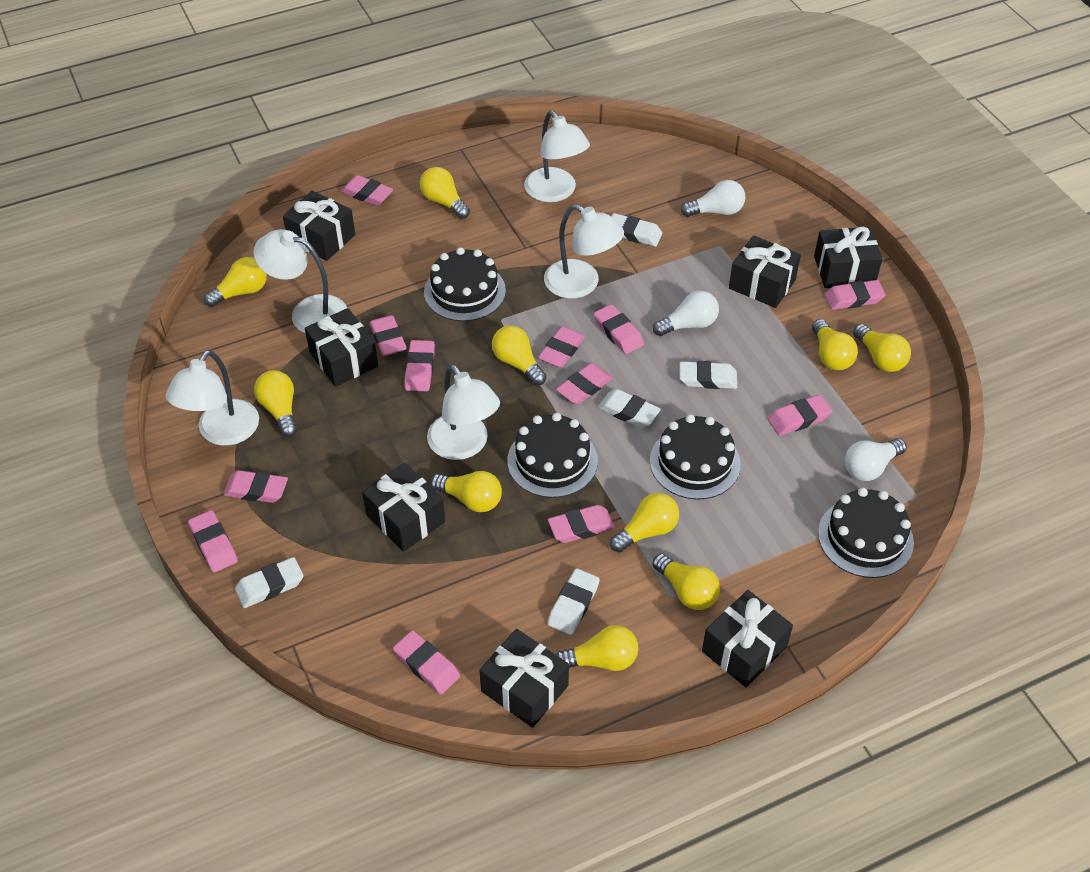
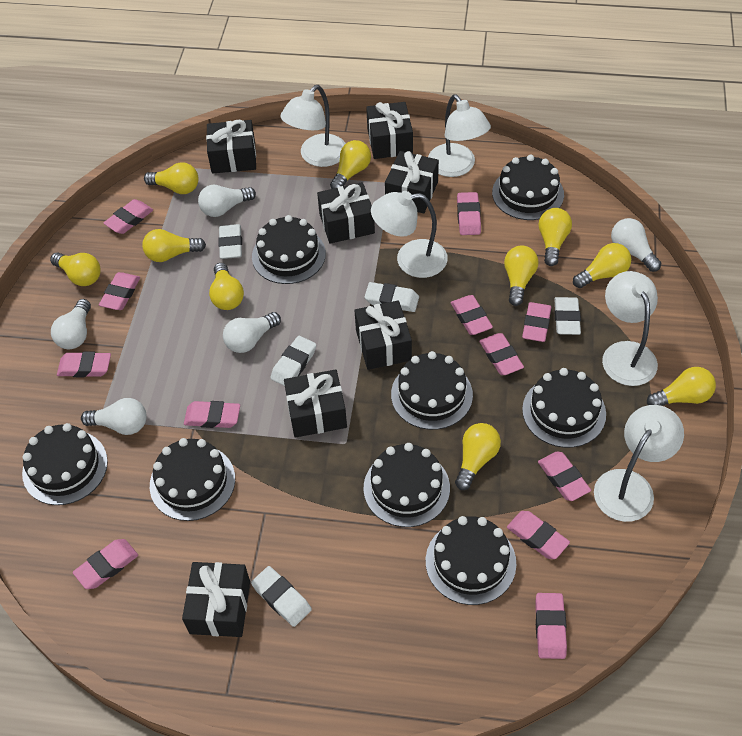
black cake: 4 -> 8
white light bulb: 3 -> 5

